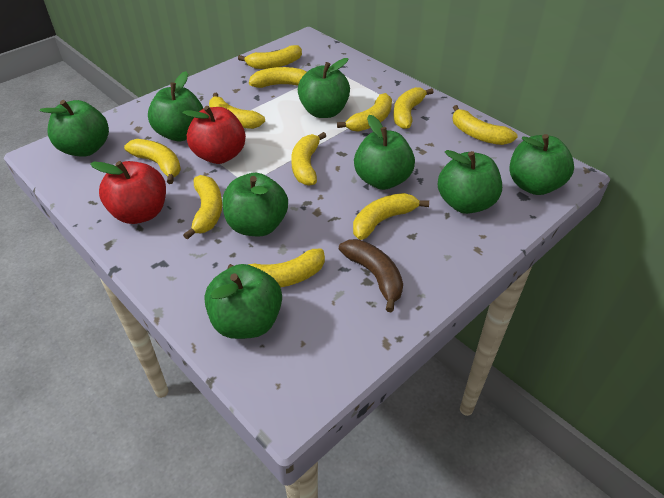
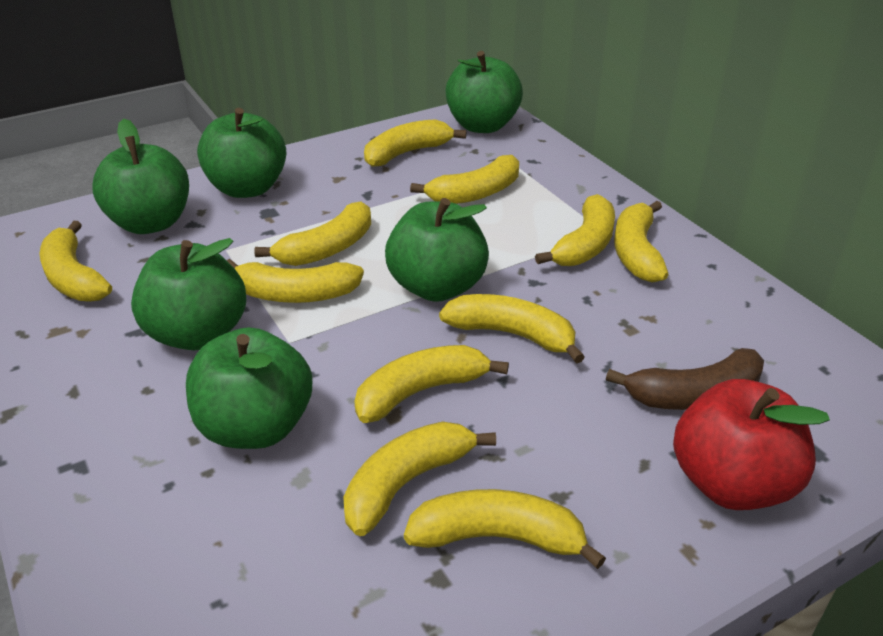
green apple: 8 -> 6
red apple: 2 -> 1

